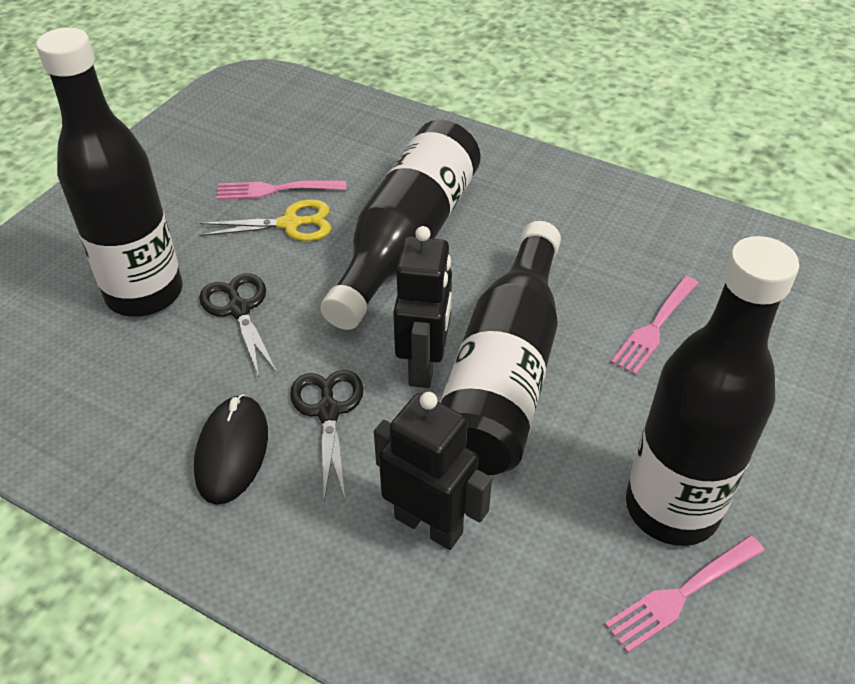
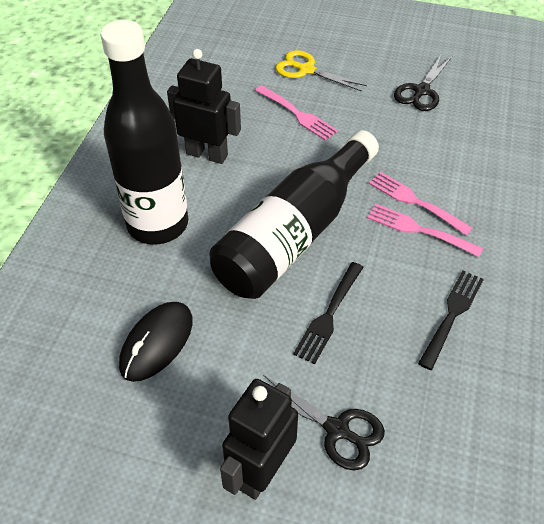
black bottle: 4 -> 2
black fork: 0 -> 2

